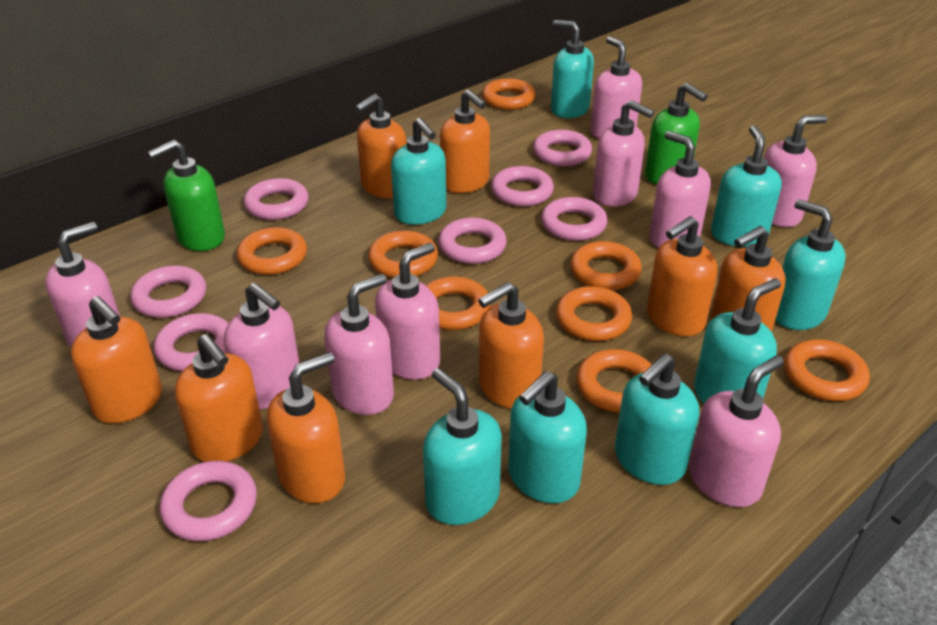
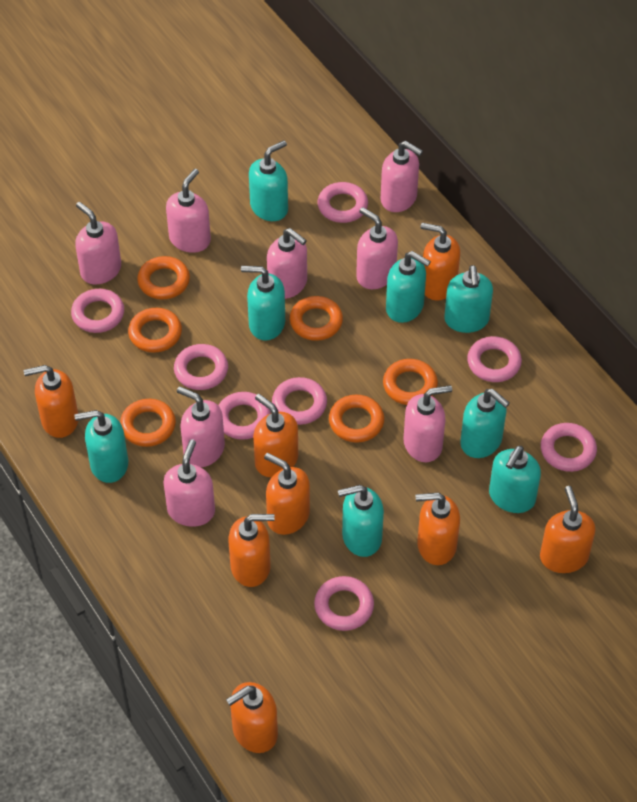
green soap dispenser: 2 -> 0
orange ring: 8 -> 6
pink soap dispenser: 9 -> 8

